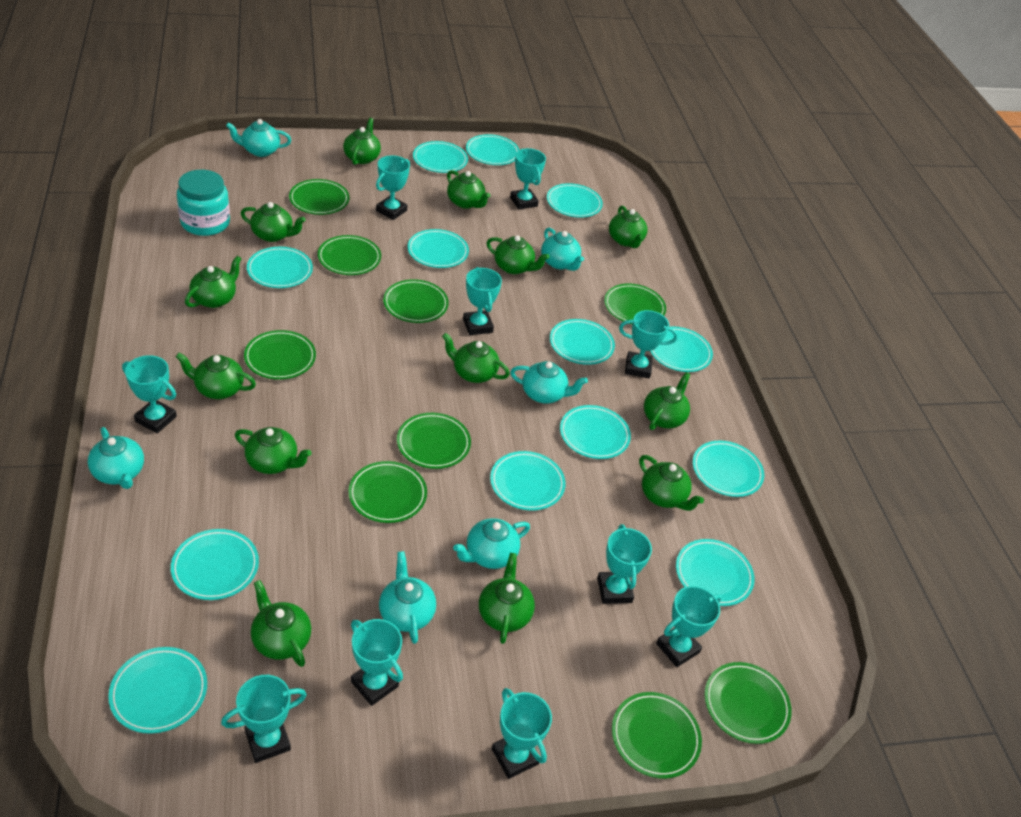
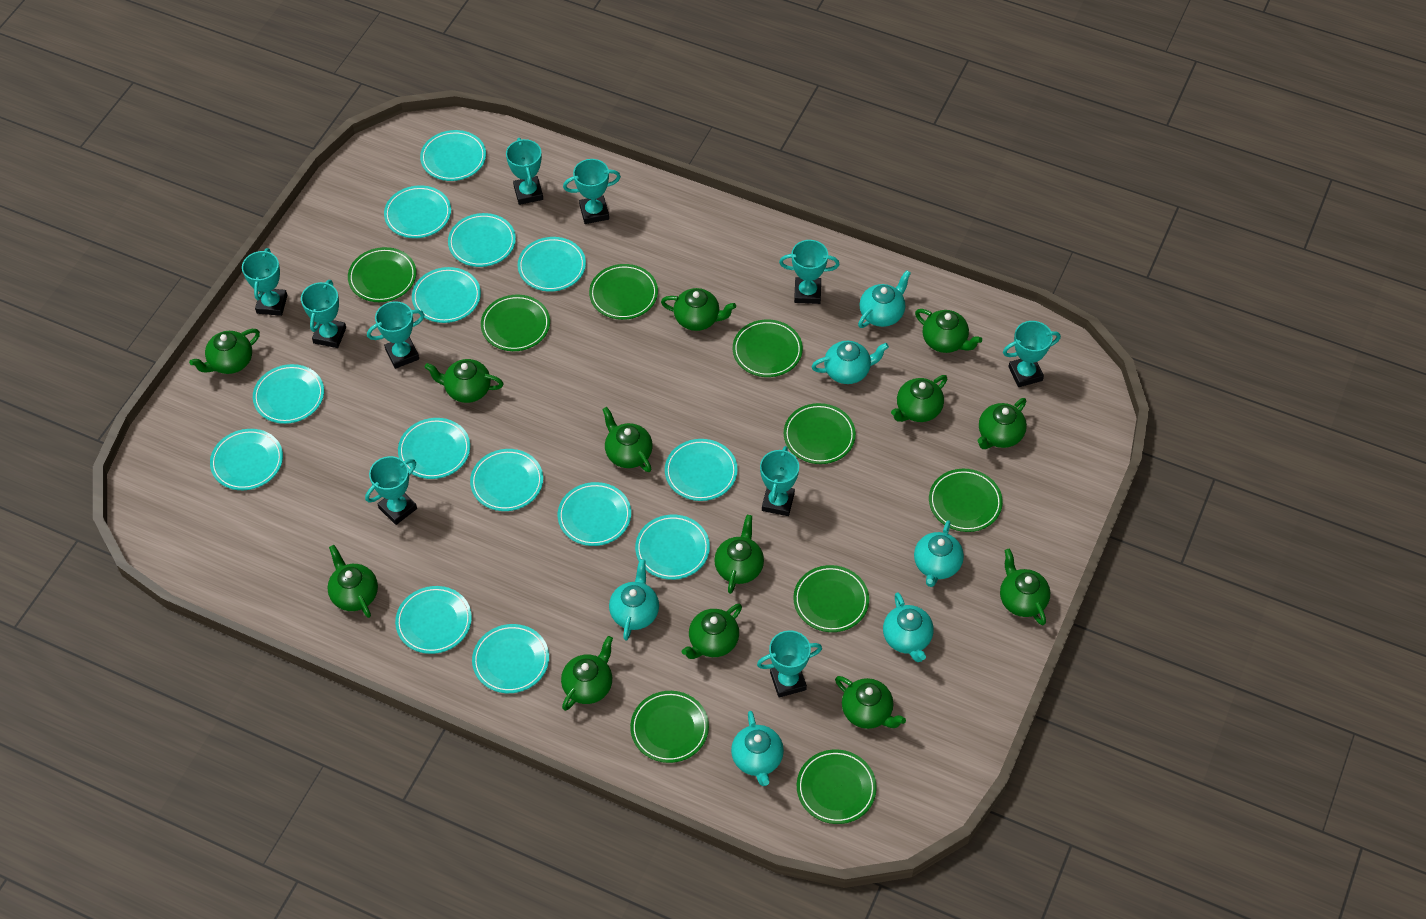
turquoise jar: 1 -> 0
turquoise plate: 13 -> 14

